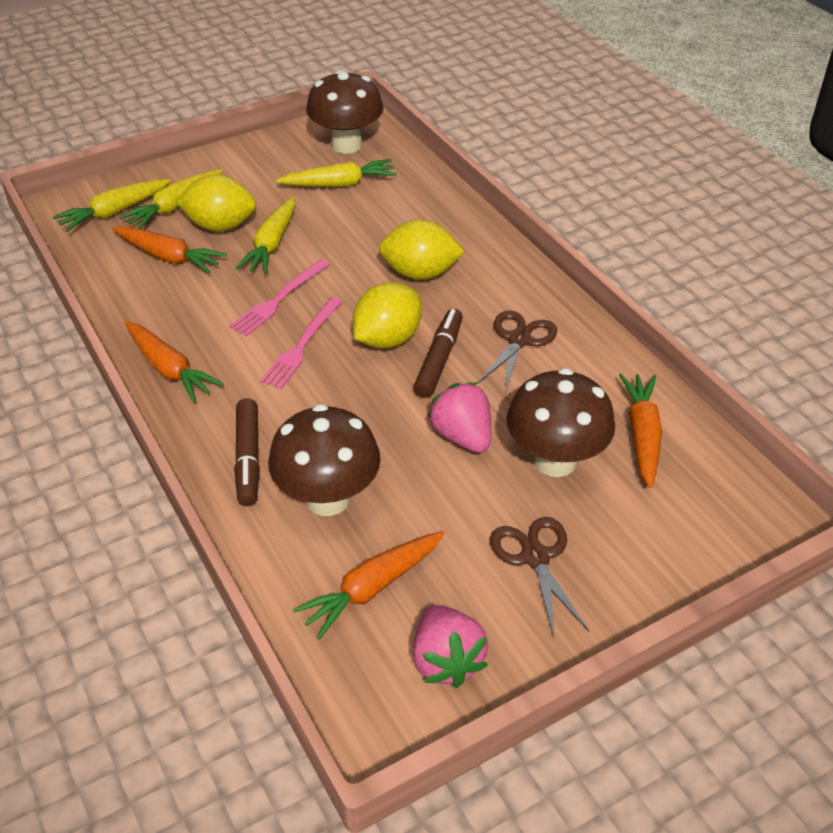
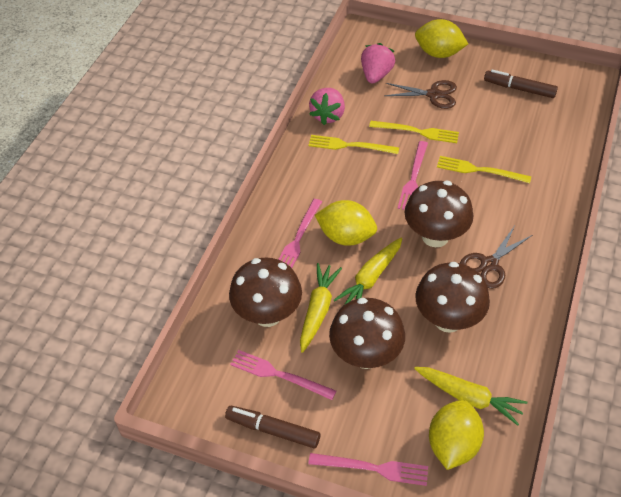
brown mushroom: 3 -> 4
orange carrot: 4 -> 0
pink fork: 2 -> 4
yellow carrot: 4 -> 3
yellow fork: 0 -> 3

